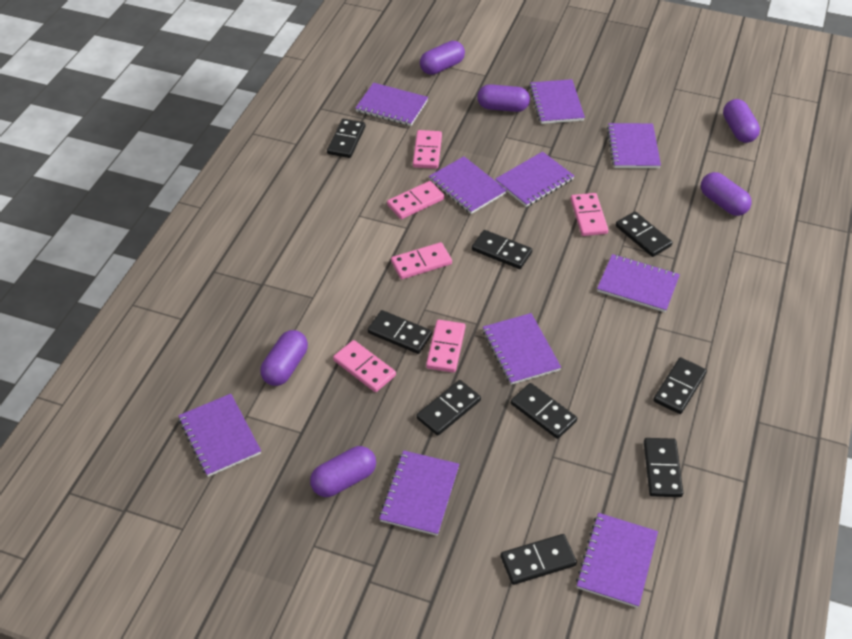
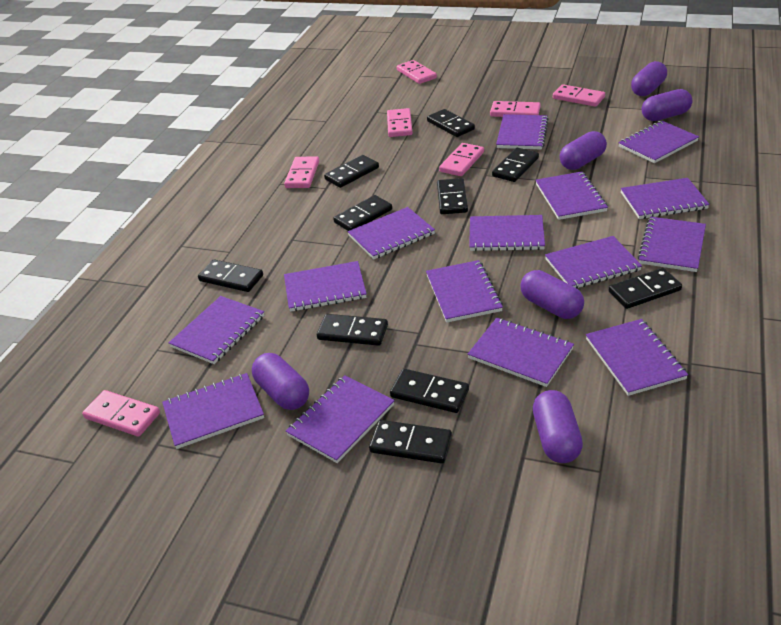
black domino: 9 -> 10
pink domino: 6 -> 7
purple notebook: 10 -> 15

